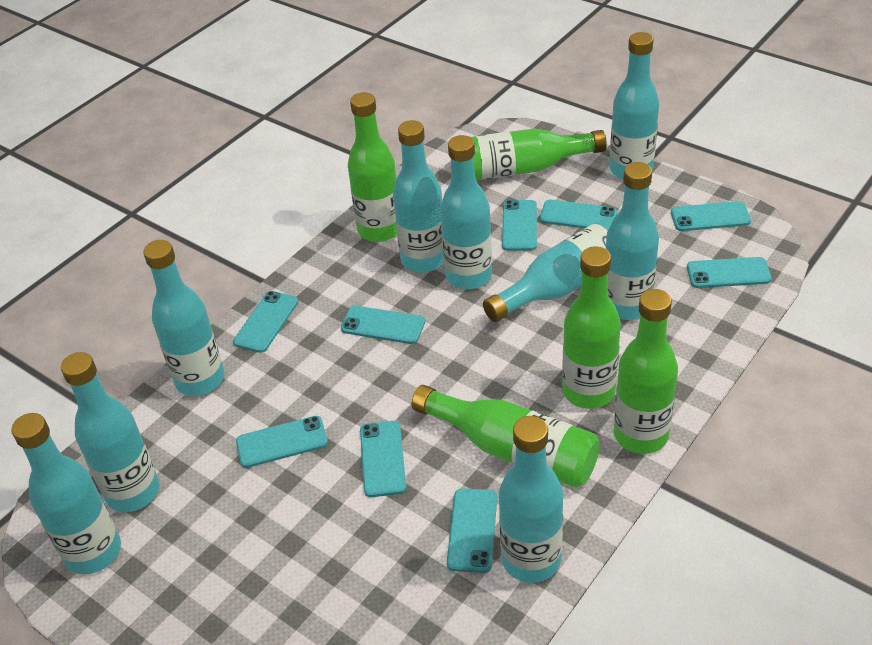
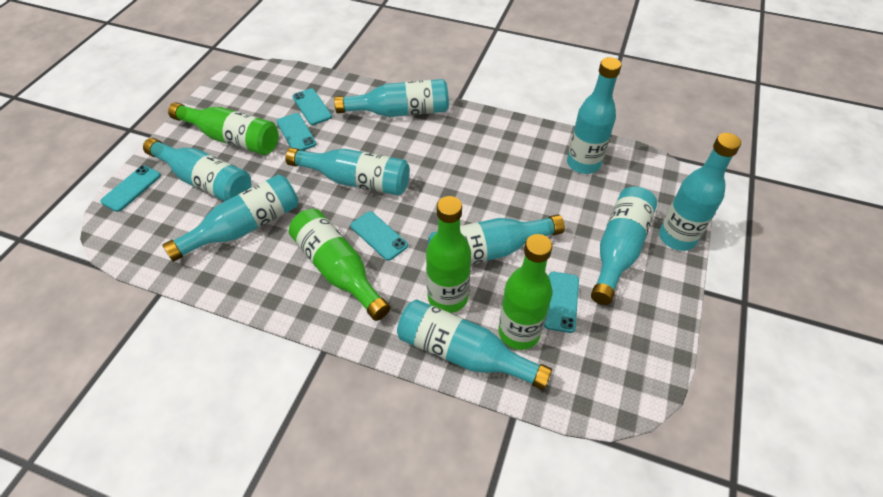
green bottle: 5 -> 4
turquoise phone: 9 -> 5

